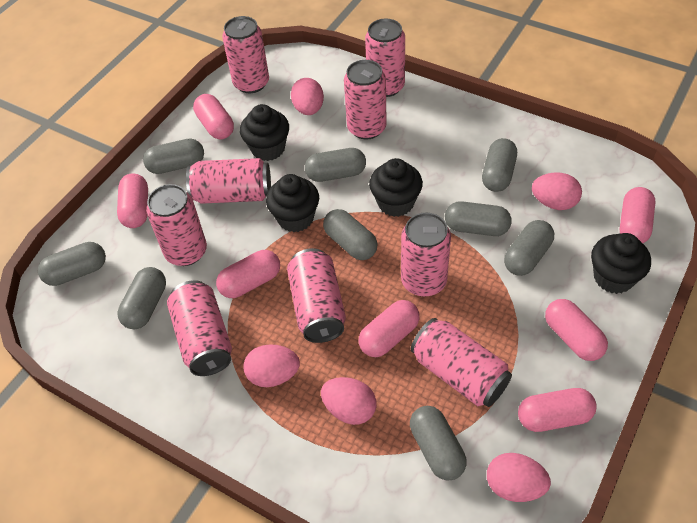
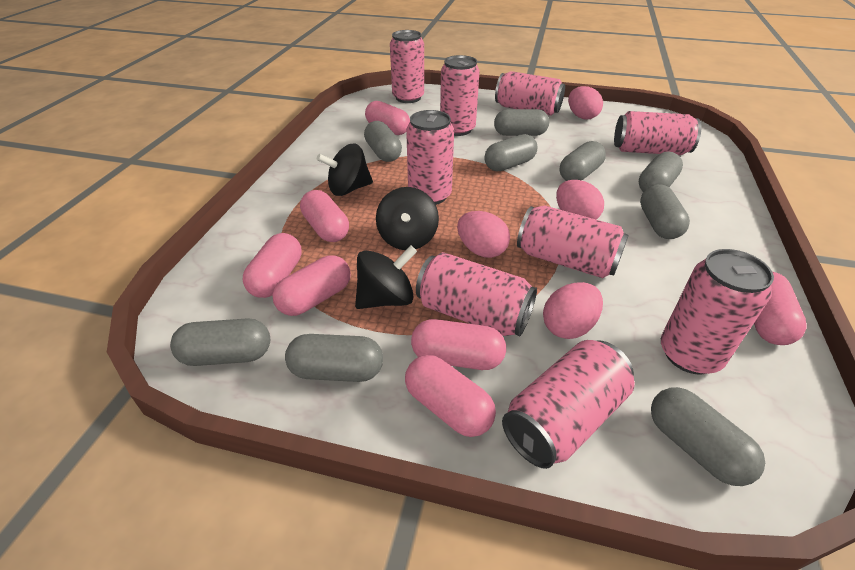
black cupcake: 4 -> 0
black spinning top: 0 -> 3
pink egg: 5 -> 4

